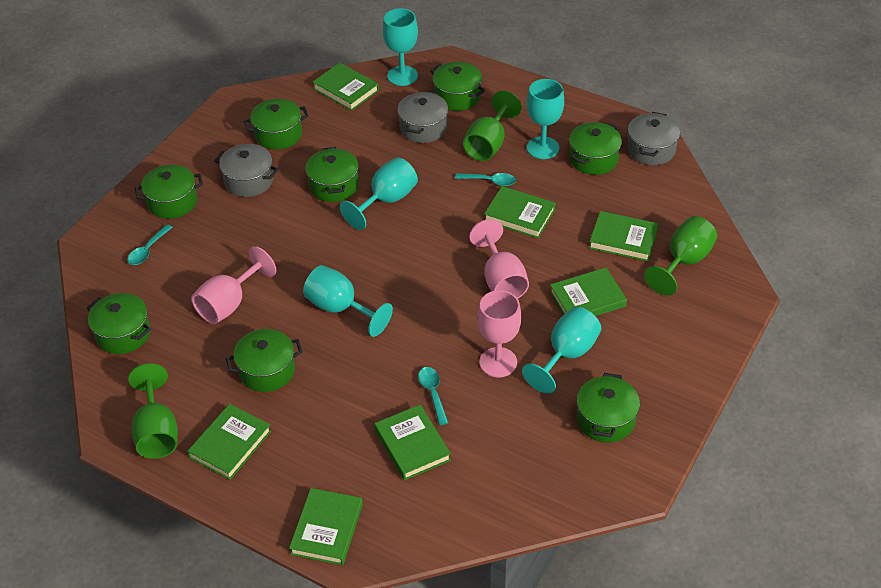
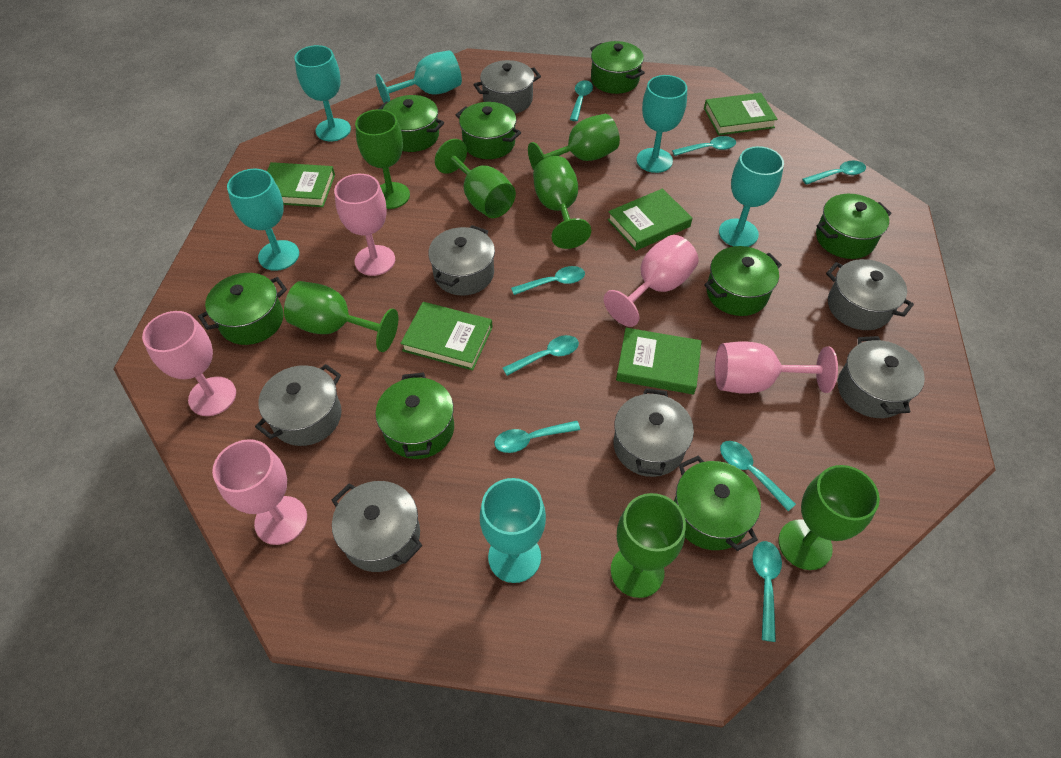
green book: 7 -> 5
green goblet: 3 -> 7
grey pot: 3 -> 7
pink goblet: 3 -> 5
turquoise goblet: 5 -> 6
turquoise spoon: 3 -> 8

